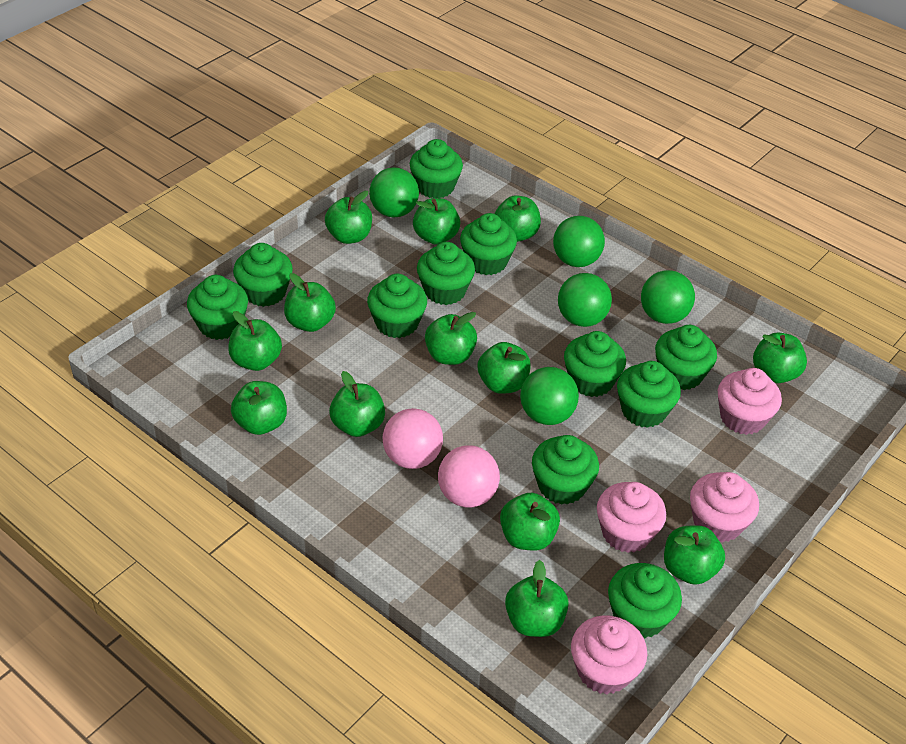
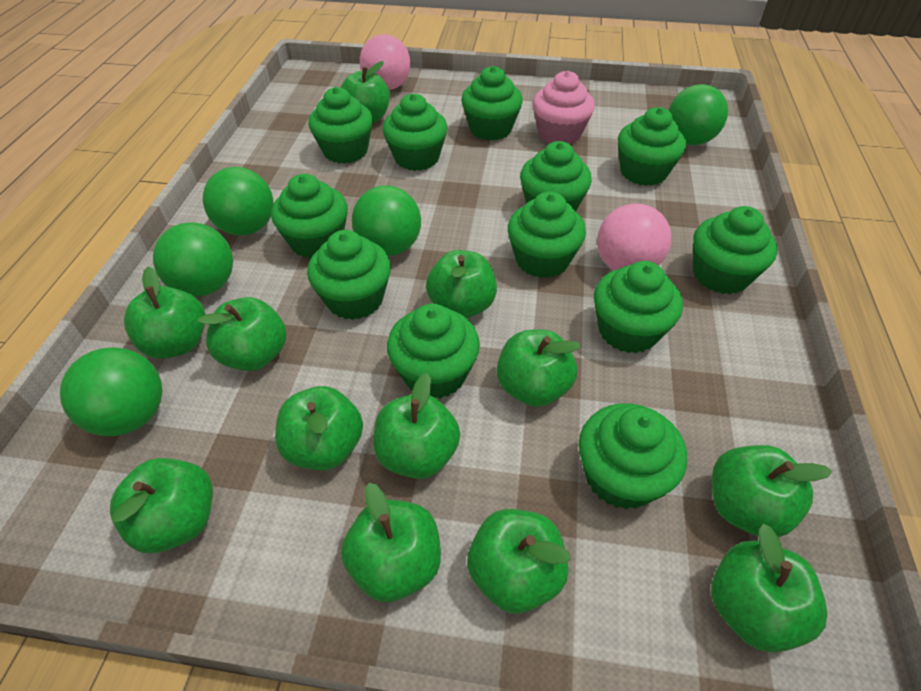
green apple: 13 -> 12
green cupcake: 11 -> 12
pink cupcake: 4 -> 1

